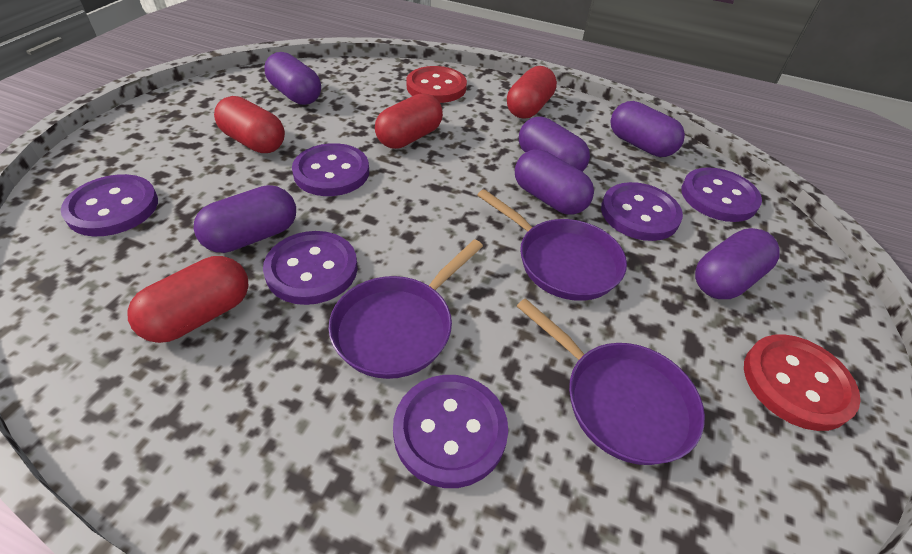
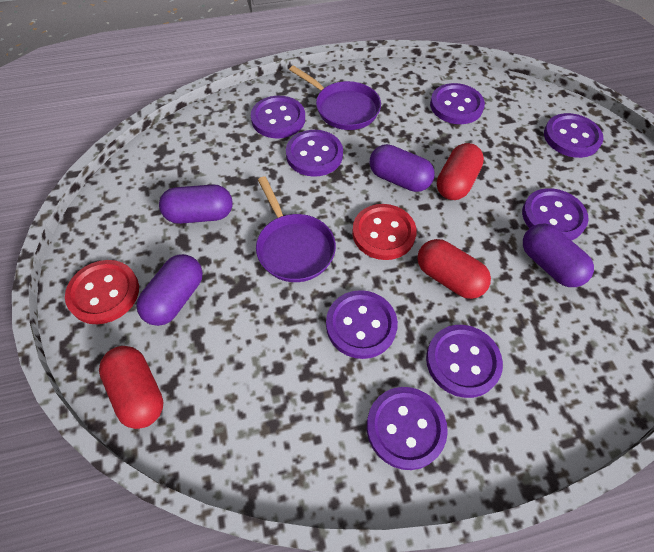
purple button: 6 -> 8
purple capsule: 6 -> 4
purple pan: 3 -> 2
red capsule: 4 -> 3

